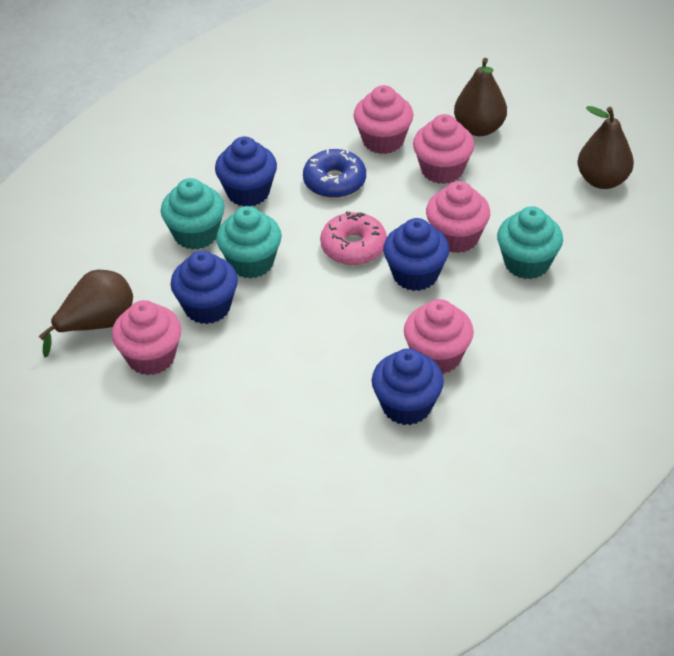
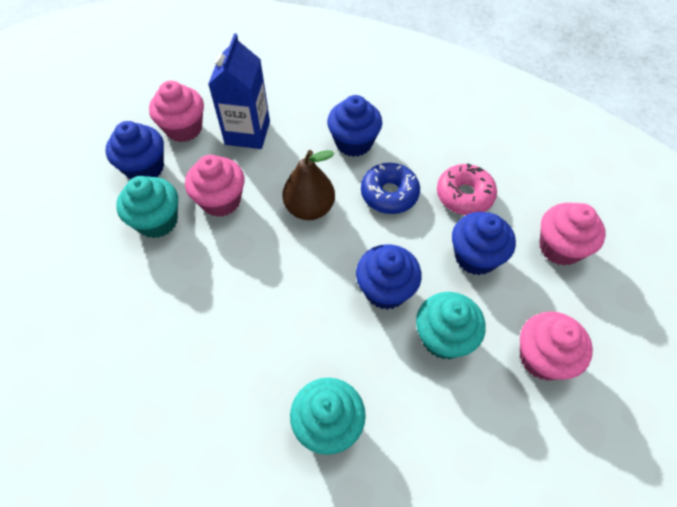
blue carton: 0 -> 1
brown pear: 3 -> 1
pink cupcake: 5 -> 4

